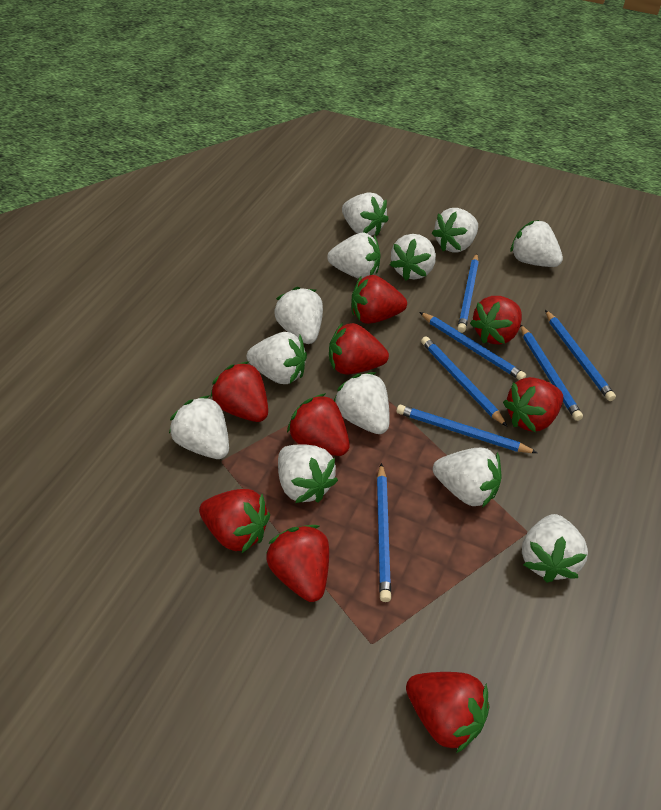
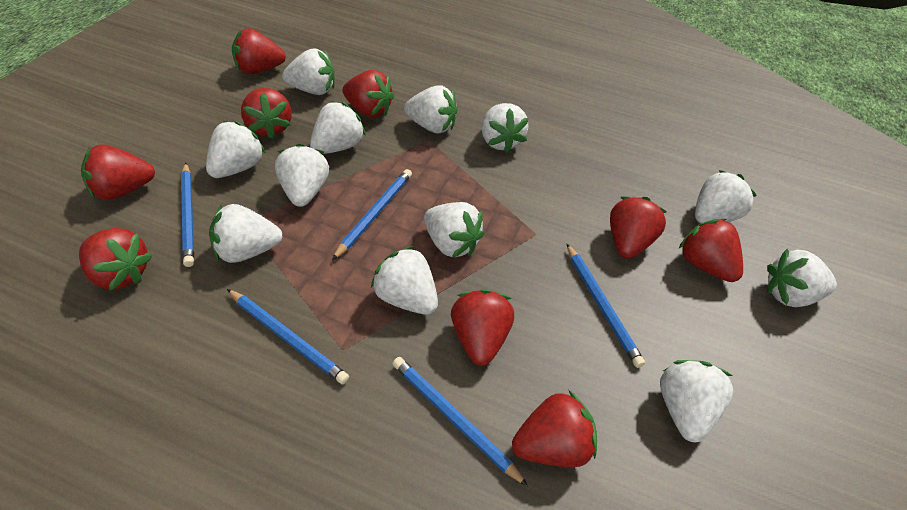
blue pencil: 7 -> 5

